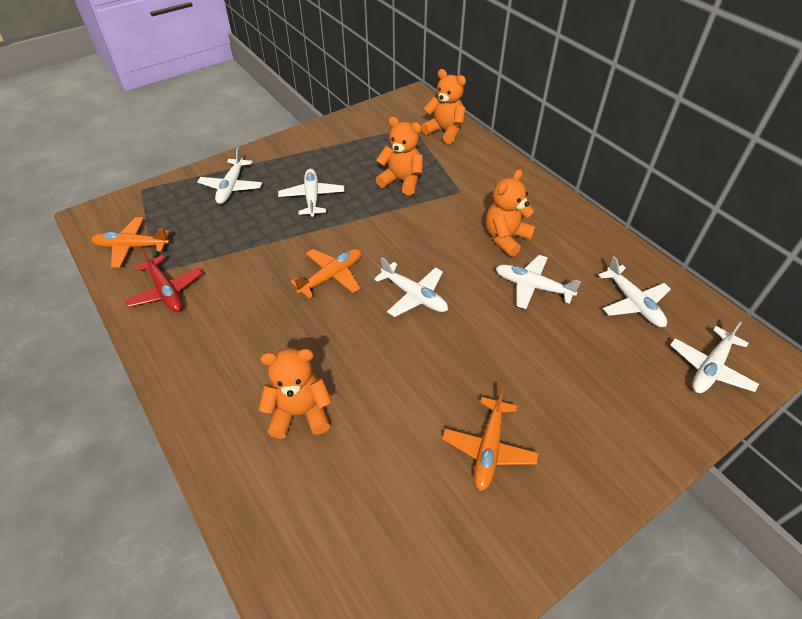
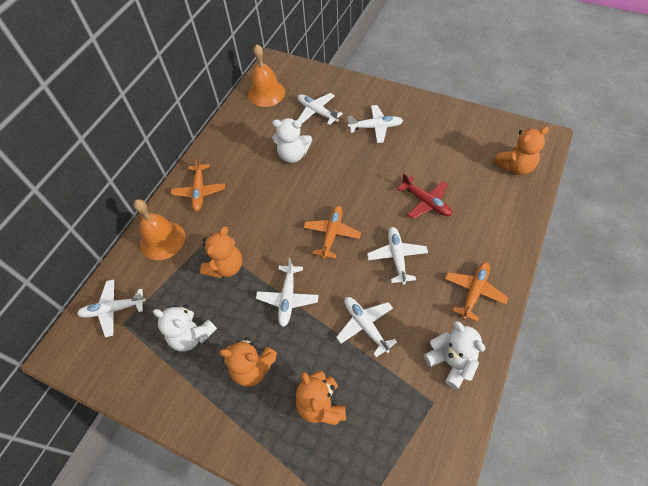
orange bell: 0 -> 2
white teddy bear: 0 -> 3

